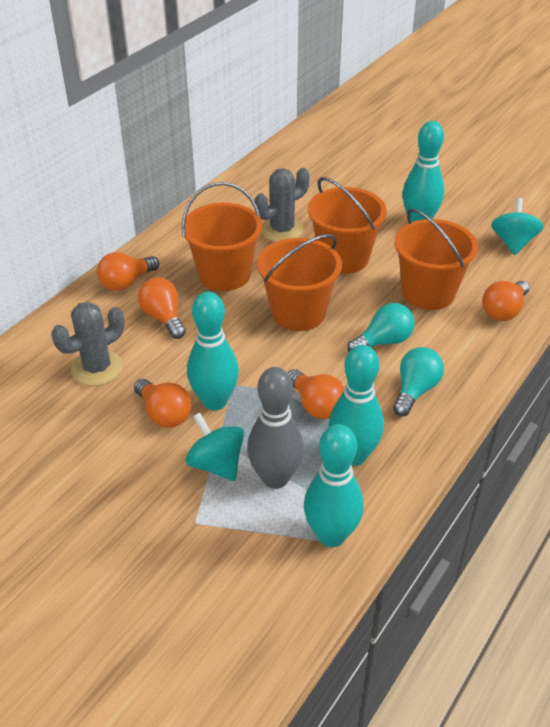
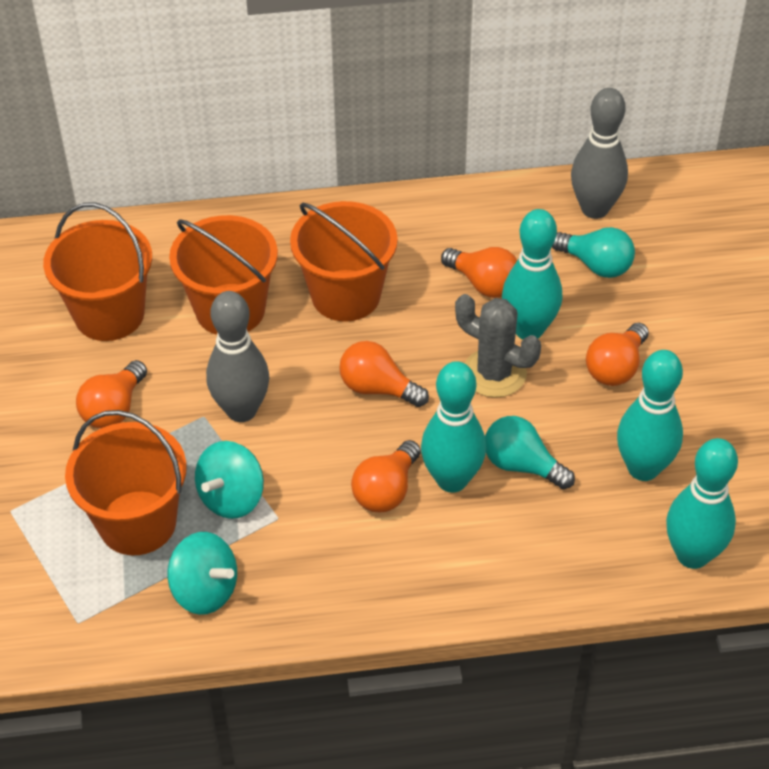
grey bowling pin: 1 -> 2
grey cactus: 2 -> 1

